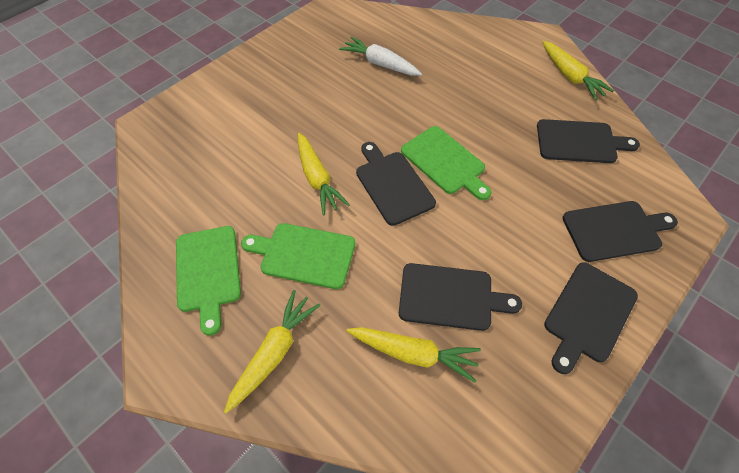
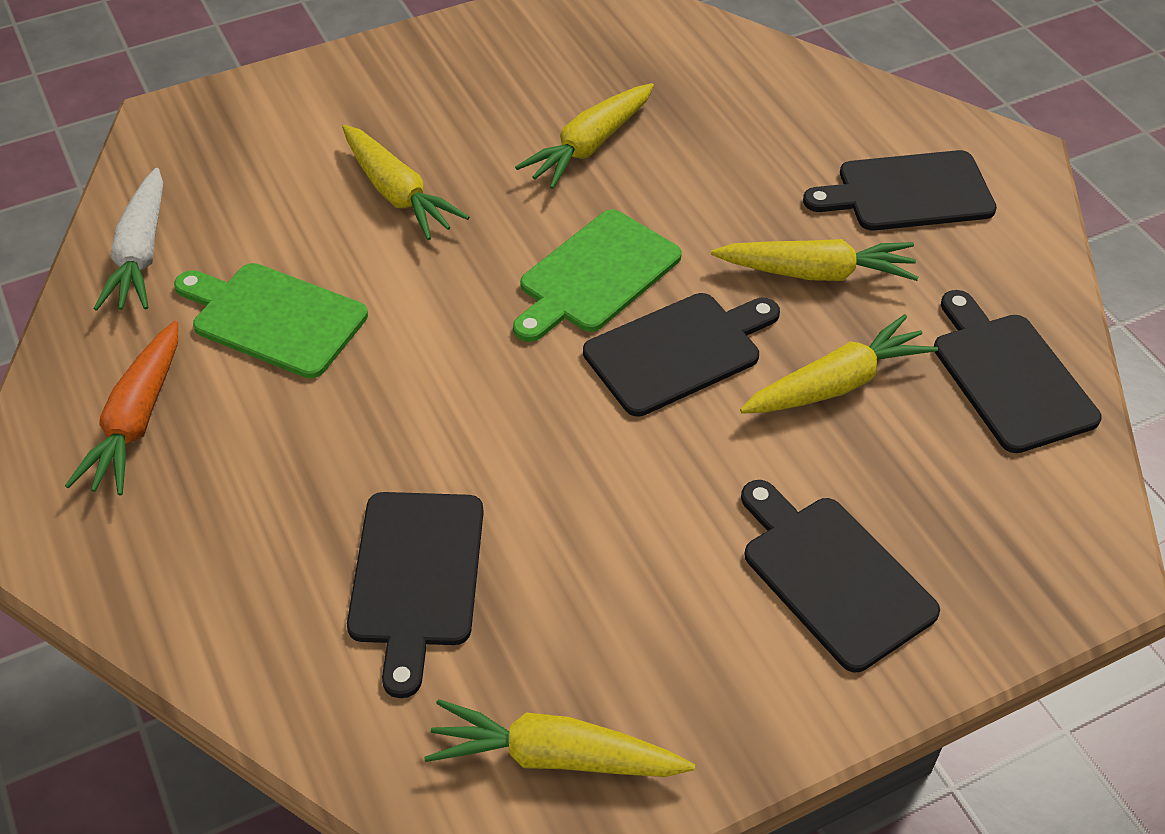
green cutting board: 3 -> 2
orange carrot: 0 -> 1
yellow carrot: 4 -> 5

